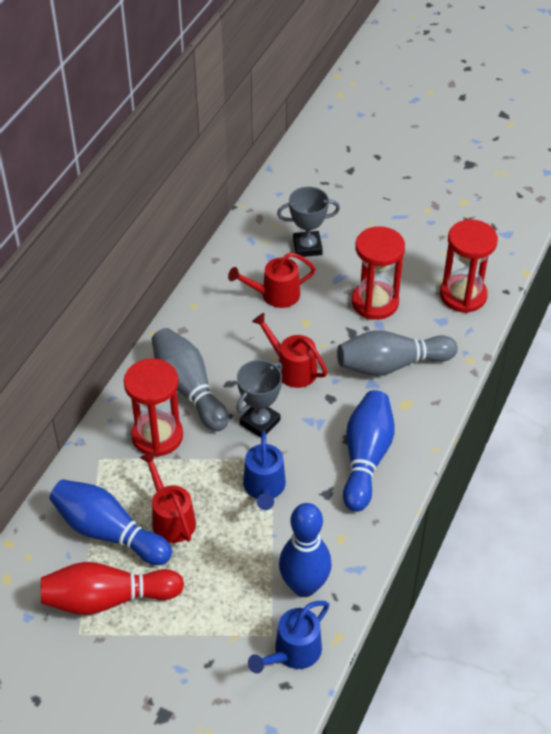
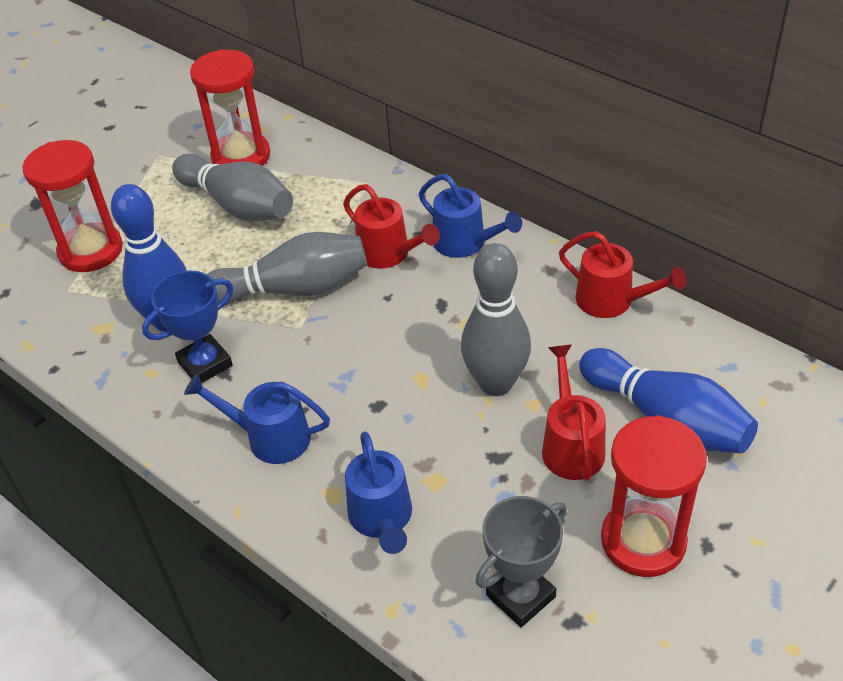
blue bowling pin: 3 -> 2
blue trophy: 0 -> 1
blue watering can: 2 -> 3
grey bowling pin: 2 -> 3
grey trophy: 2 -> 1
red bowling pin: 1 -> 0

